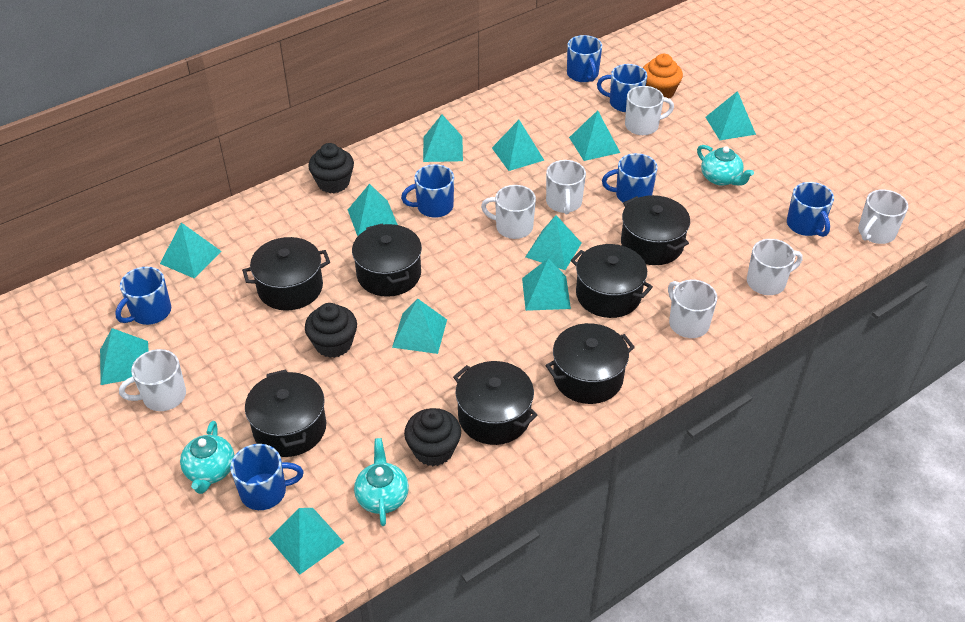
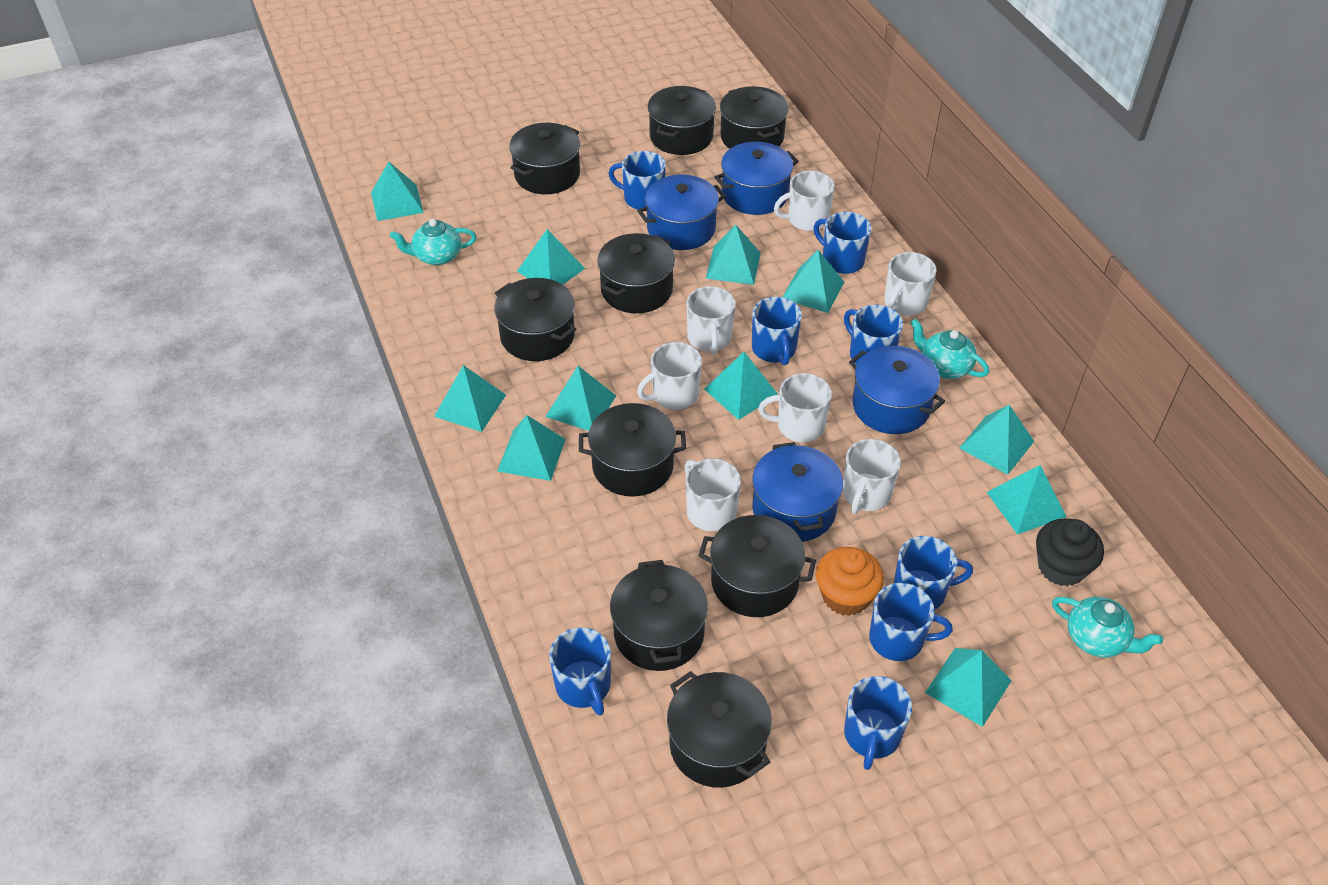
black cupcake: 3 -> 1
black pot: 7 -> 9
blue mug: 7 -> 8
blue pot: 0 -> 4

